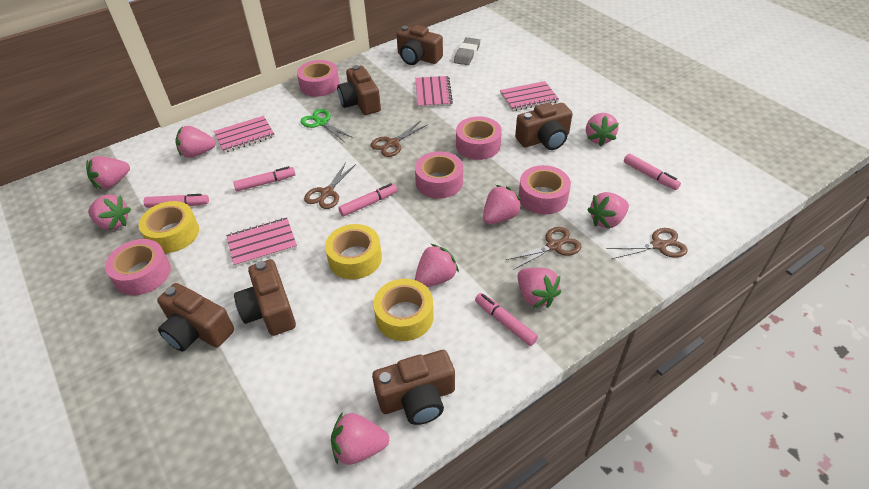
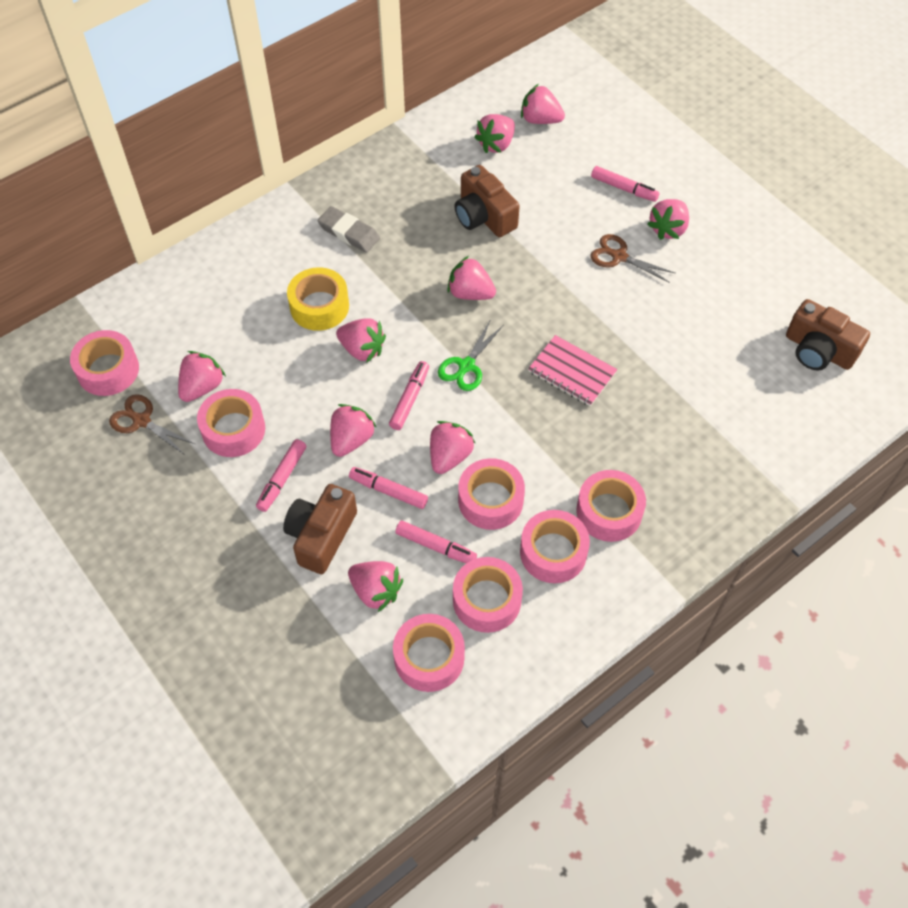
brown camera: 6 -> 3
brown scissors: 4 -> 2
pink notebook: 4 -> 1
pink tape: 5 -> 7
yellow tape: 3 -> 1

